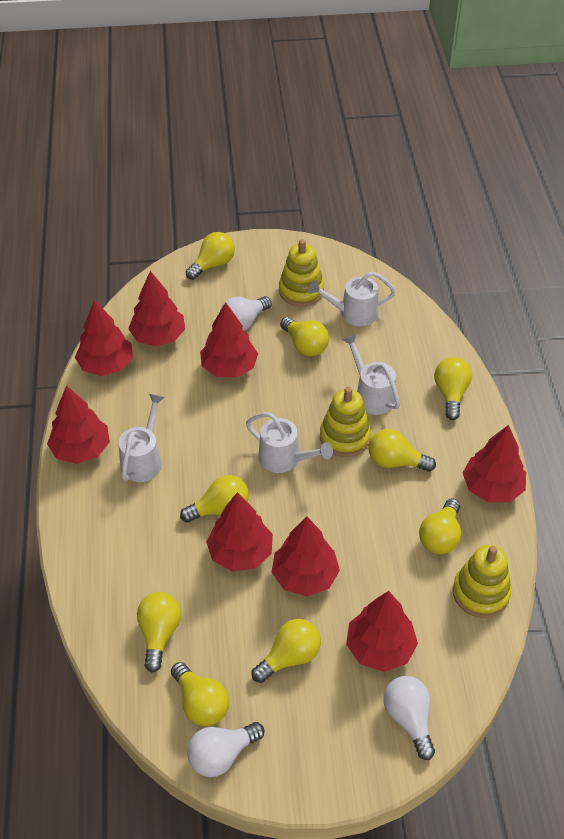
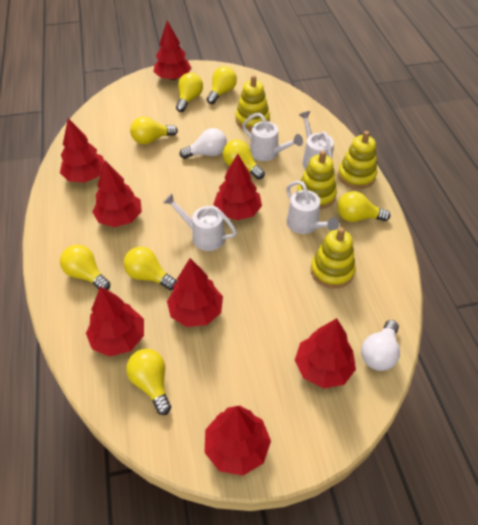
white light bulb: 3 -> 2
yellow light bulb: 9 -> 8
yellow stacking toy: 3 -> 4

